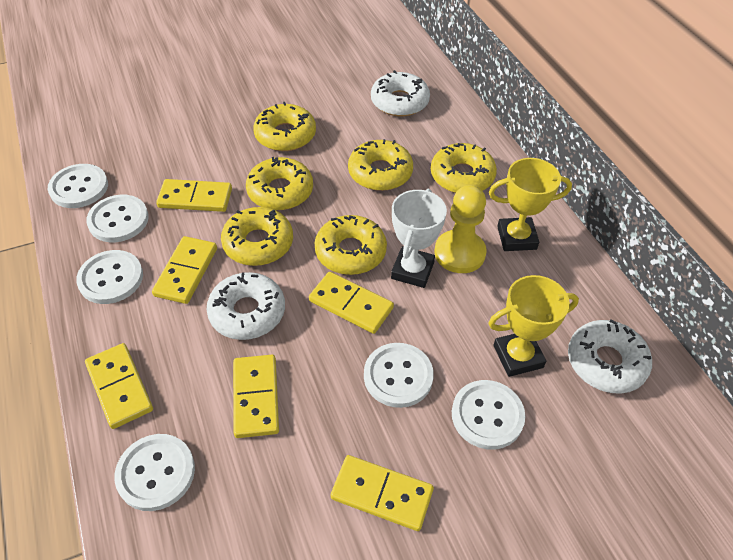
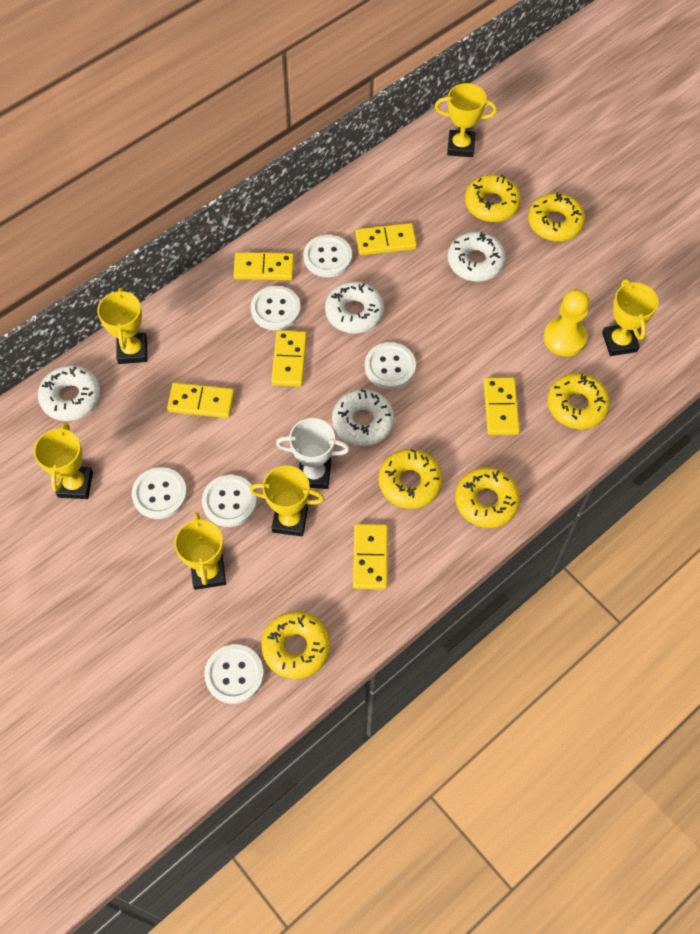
white donut: 3 -> 4
yellow trophy: 2 -> 6

